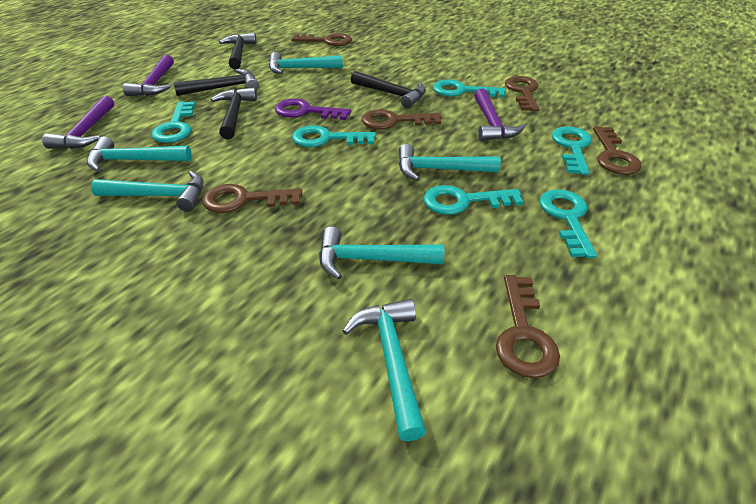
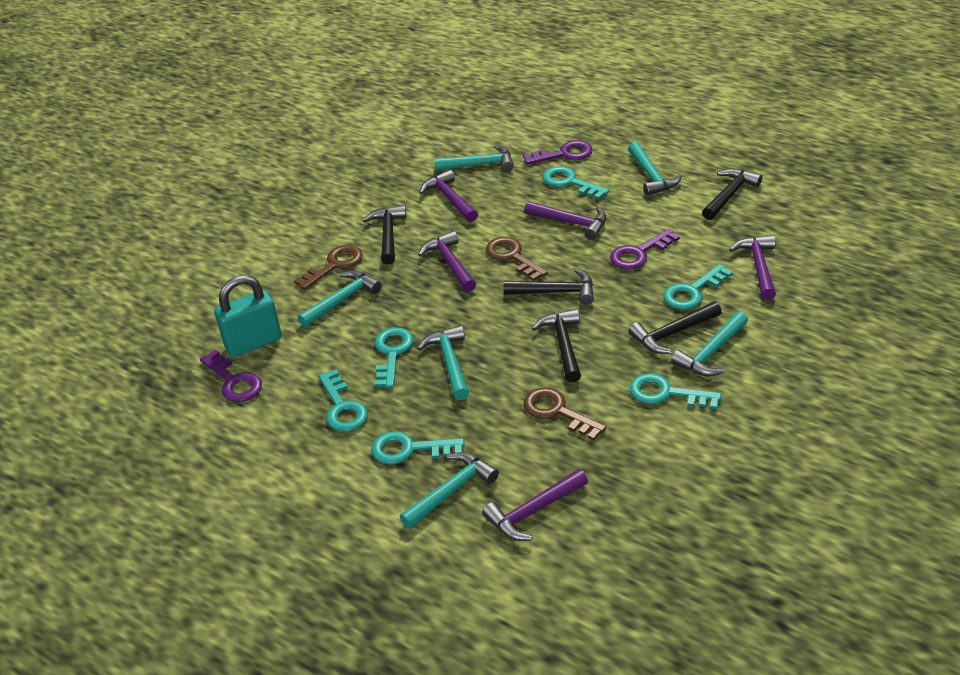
black hammer: 4 -> 5
brown key: 6 -> 3
purple hammer: 3 -> 5
purple key: 1 -> 3
turquoise padlock: 0 -> 1

